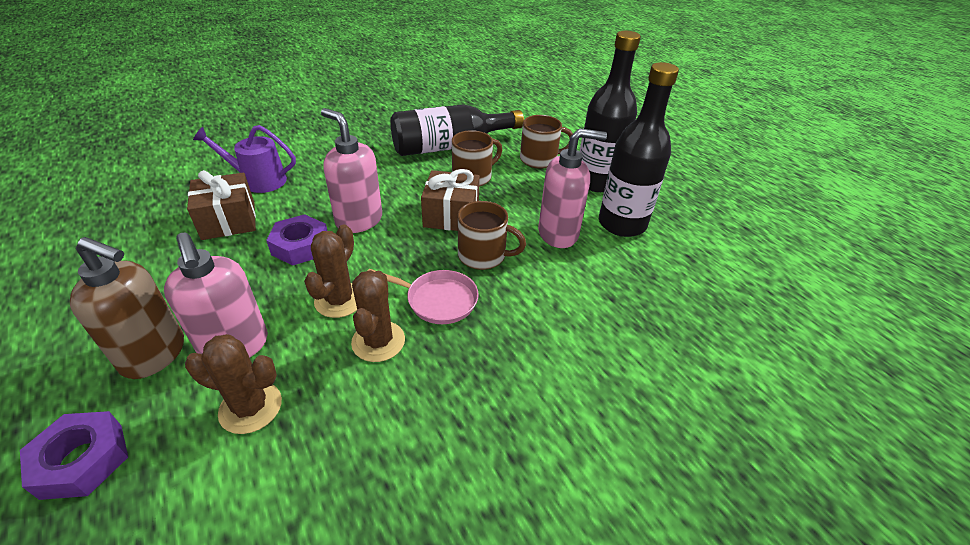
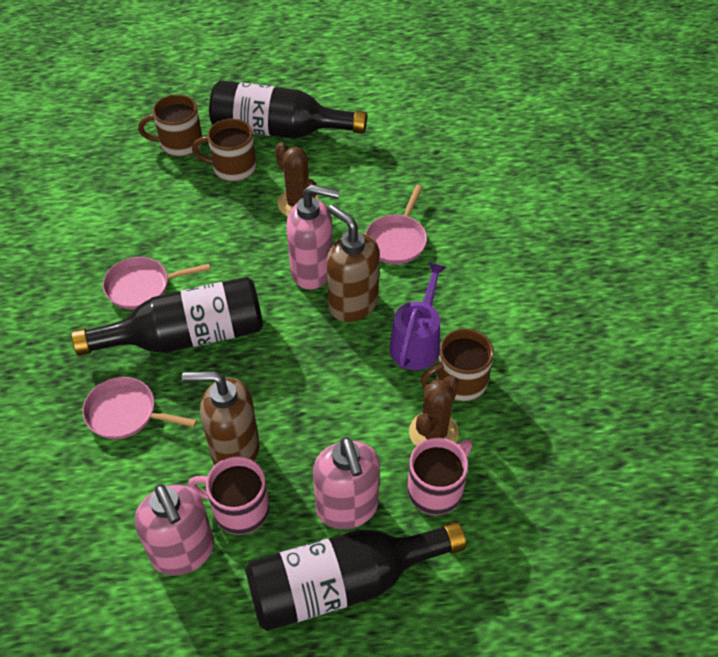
brown cactus: 3 -> 2
brown gift: 2 -> 0
brown soap dispenser: 1 -> 2
pink mug: 0 -> 2
pink pan: 1 -> 3
purple nut: 2 -> 0

